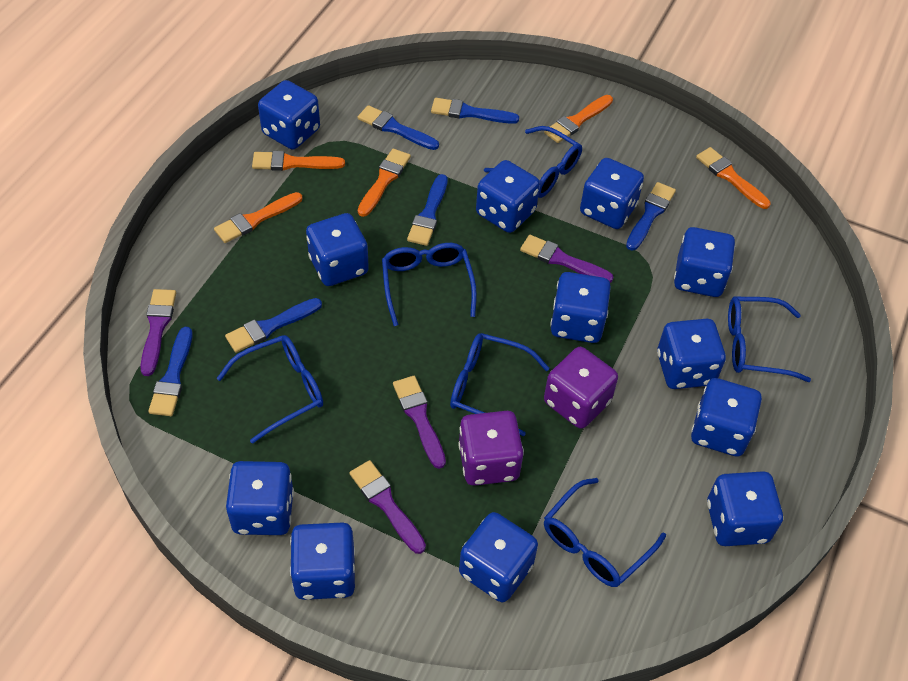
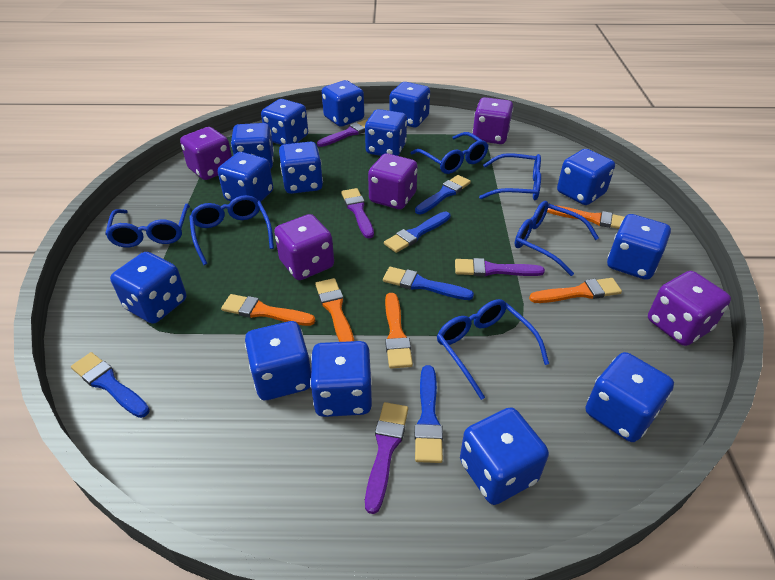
blue brush: 6 -> 5
blue dice: 12 -> 14
purple dice: 2 -> 5

